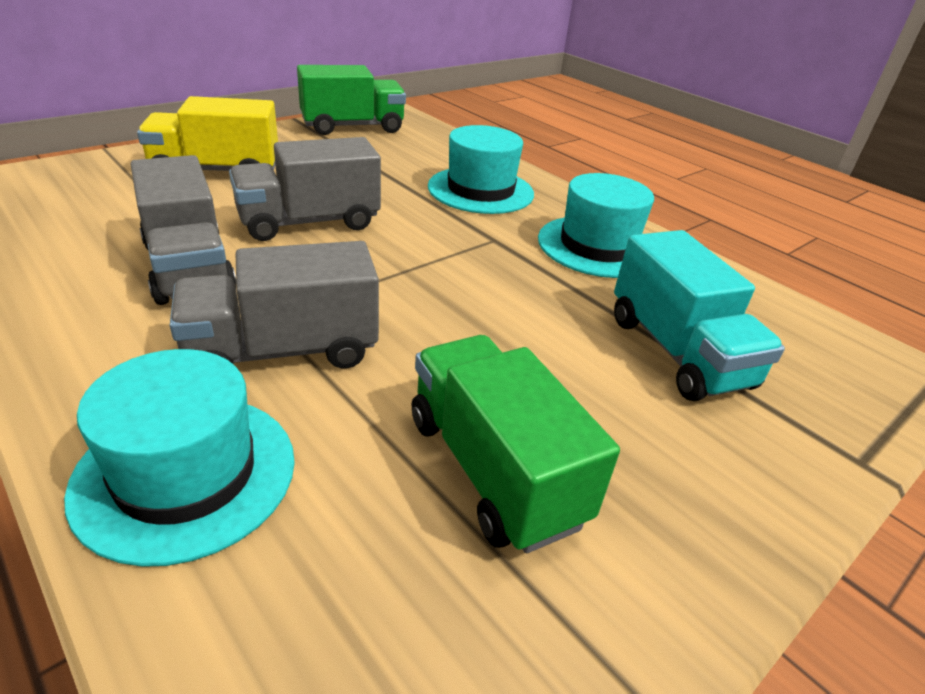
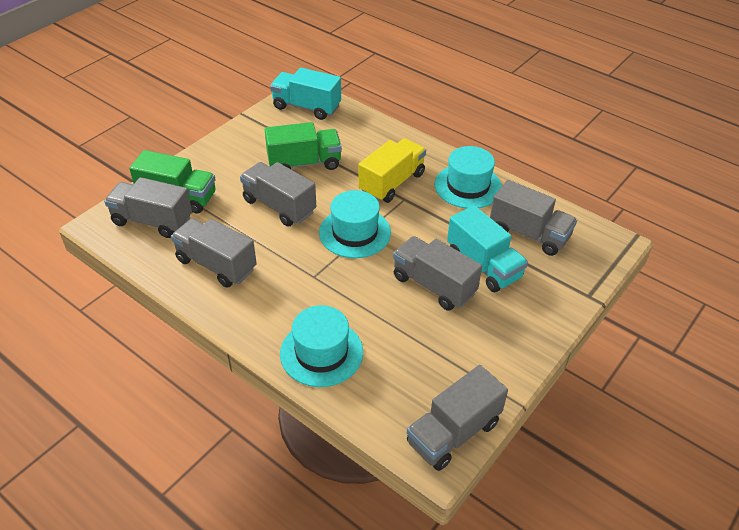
grey truck: 3 -> 6
turquoise truck: 1 -> 2

